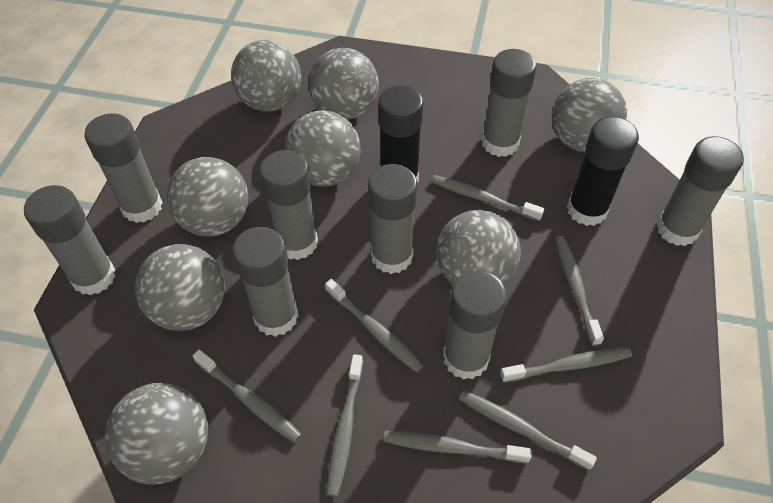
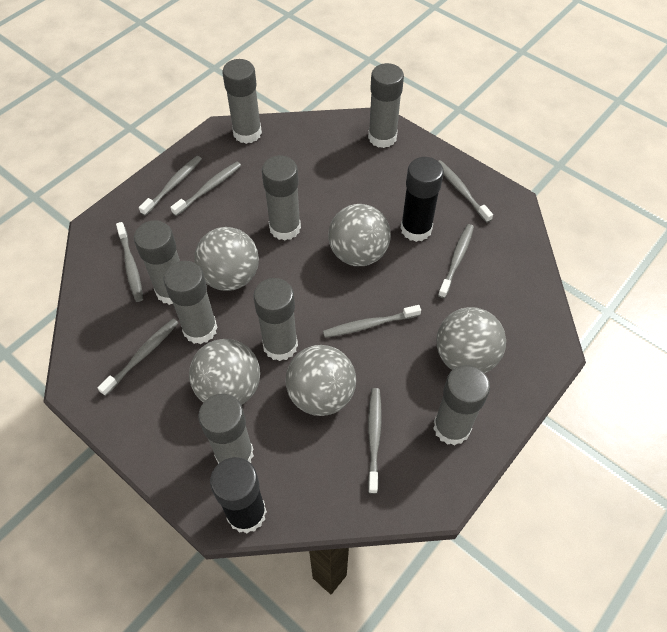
grey ball: 8 -> 5

